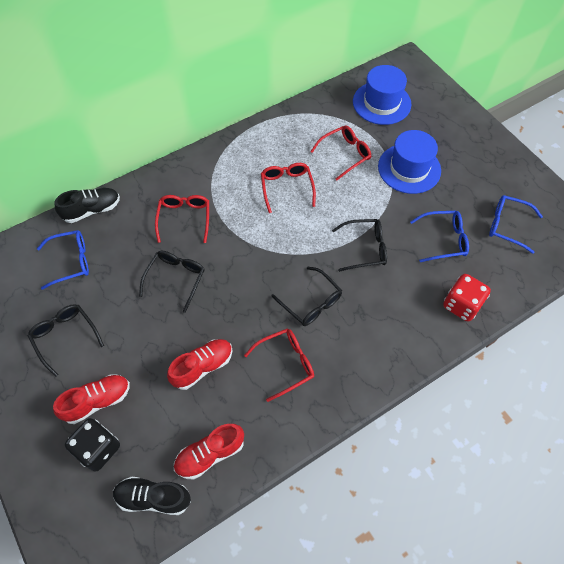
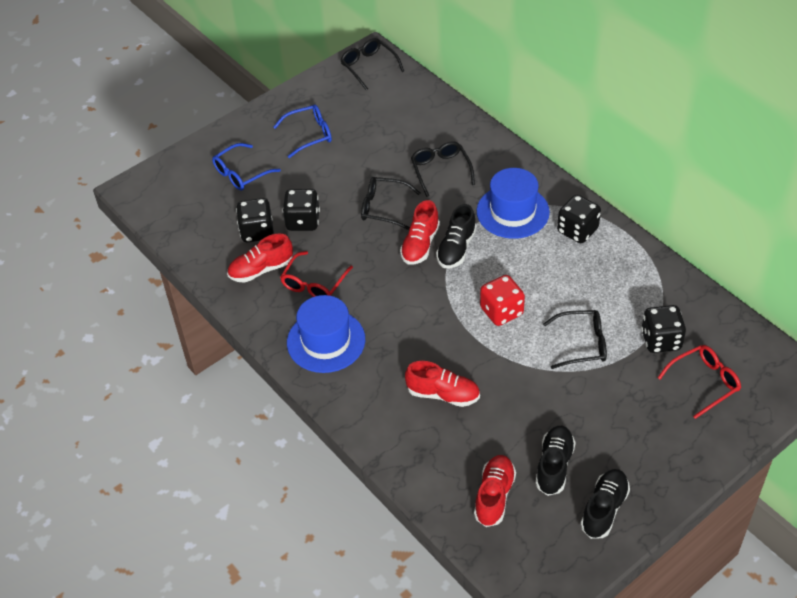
black dice: 1 -> 4
black shoe: 2 -> 3
blue glasses: 3 -> 2
red glasses: 4 -> 2
red shoe: 3 -> 4

